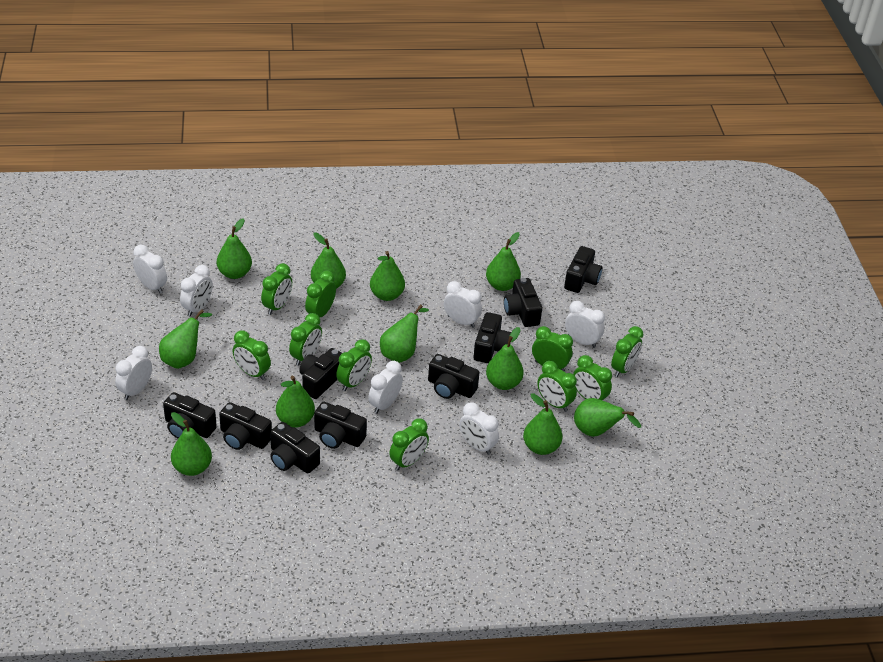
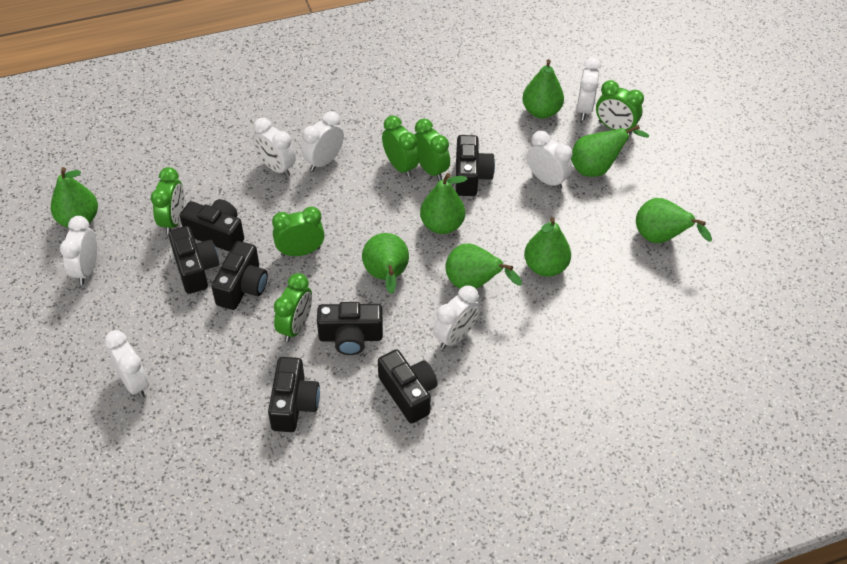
black camera: 9 -> 7
green clock: 10 -> 6
green pear: 11 -> 8

